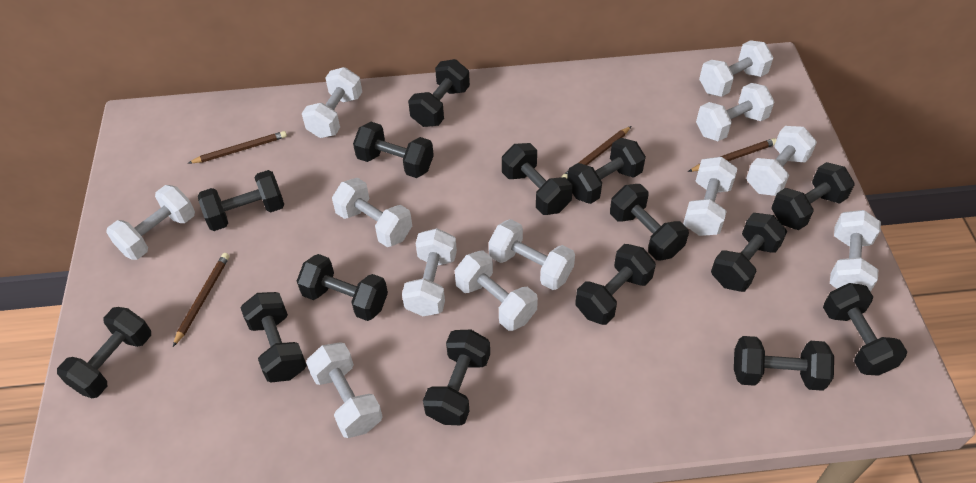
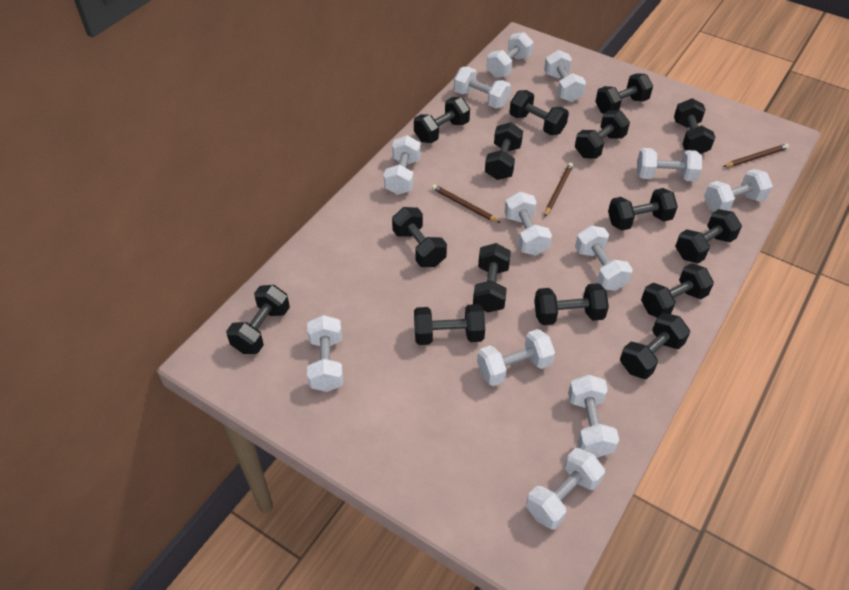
brown pencil: 4 -> 3

